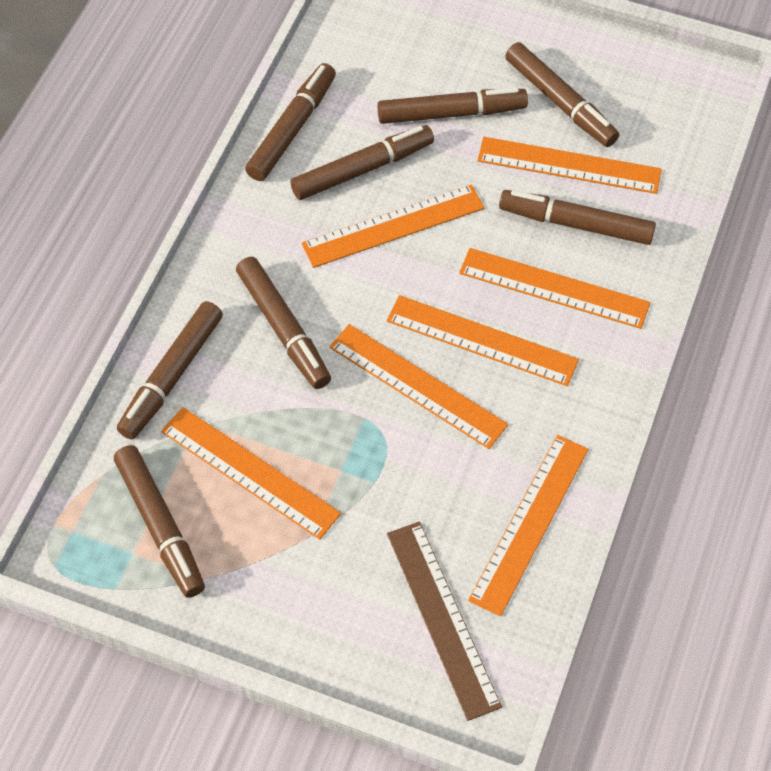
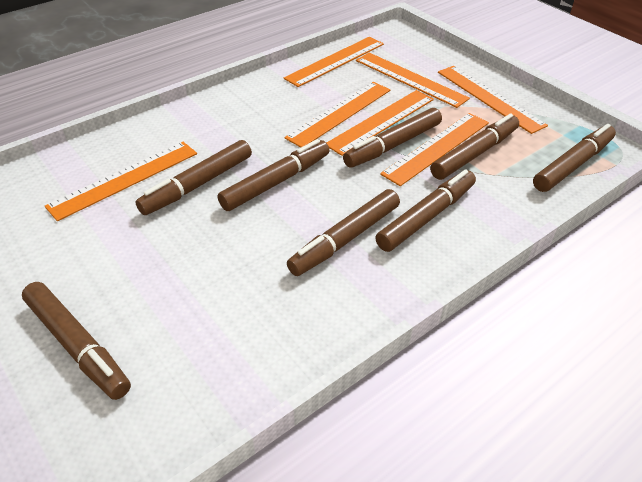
brown ruler: 1 -> 0

